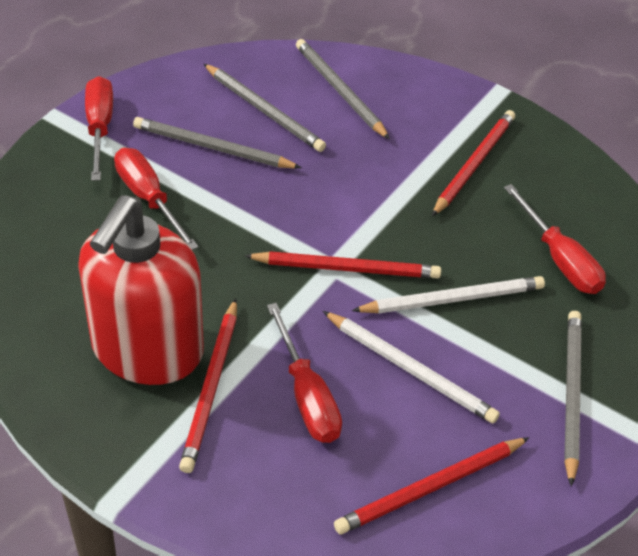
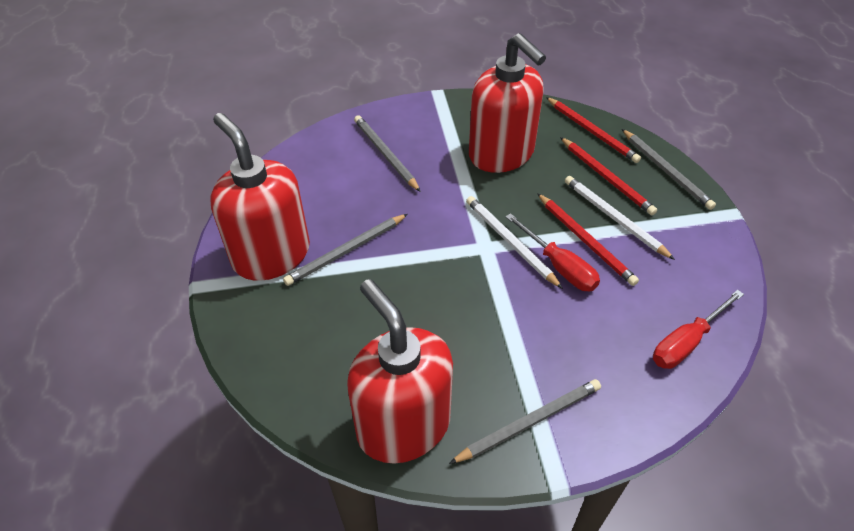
red pencil: 4 -> 3
red screwdriver: 4 -> 2
red soap dispenser: 1 -> 3

